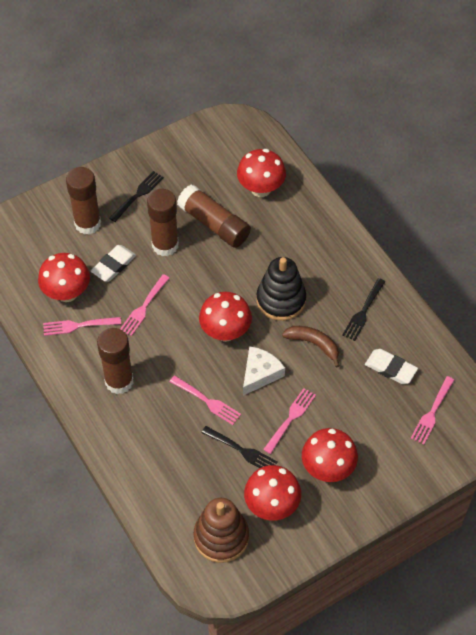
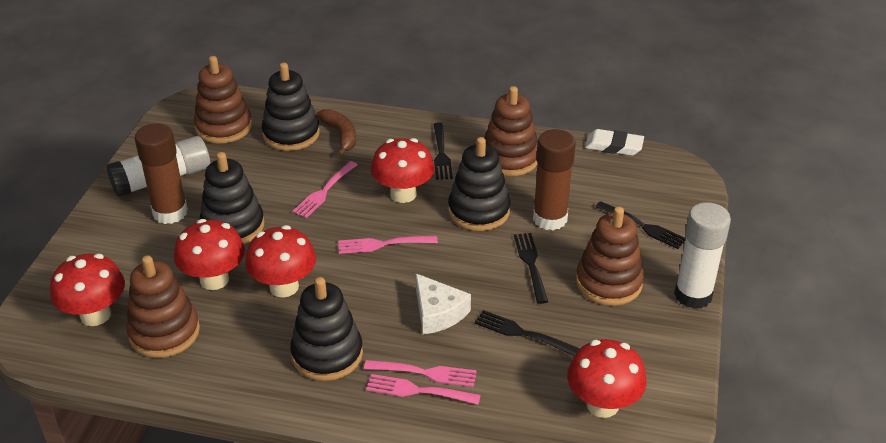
black fork: 3 -> 4
black stacking toy: 1 -> 4
brown glue stick: 4 -> 2
brown stacking toy: 1 -> 4
pink fork: 5 -> 4
white eraser: 2 -> 1
white glue stick: 0 -> 2

